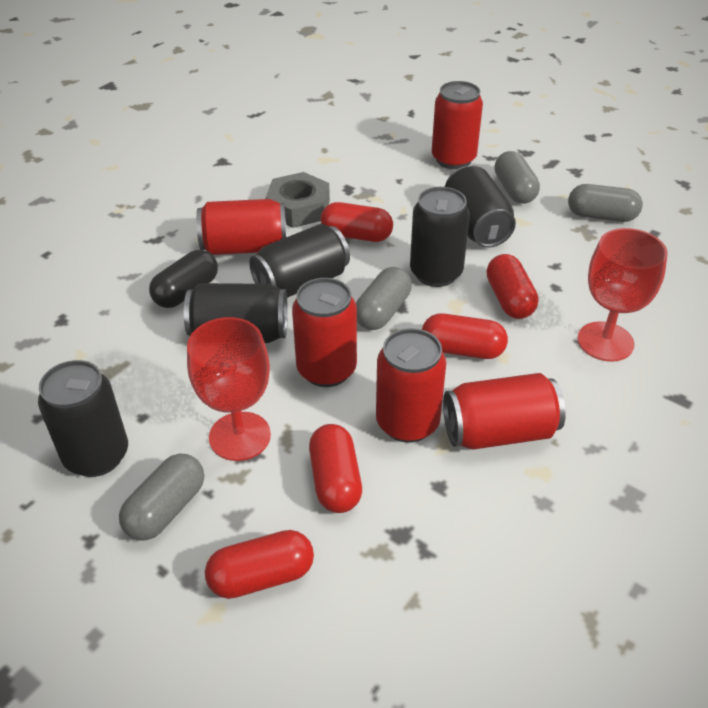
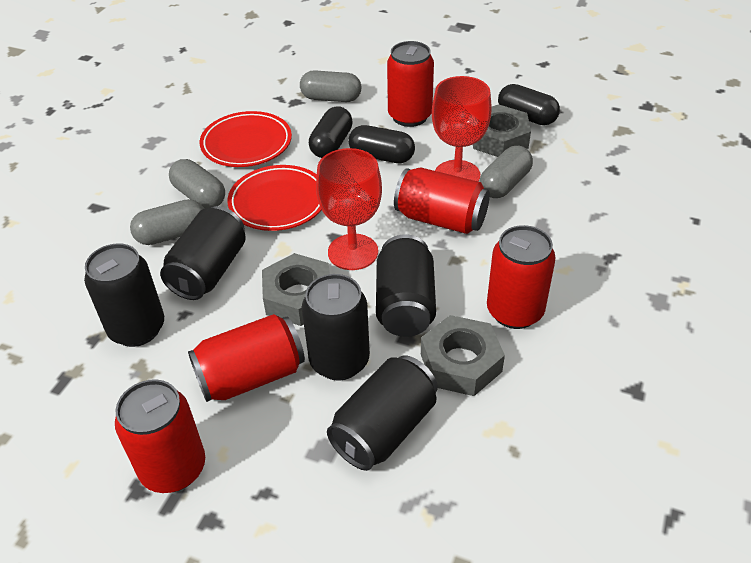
black capsule: 1 -> 3
grey nut: 1 -> 3
red capsule: 5 -> 0
red plate: 0 -> 2

